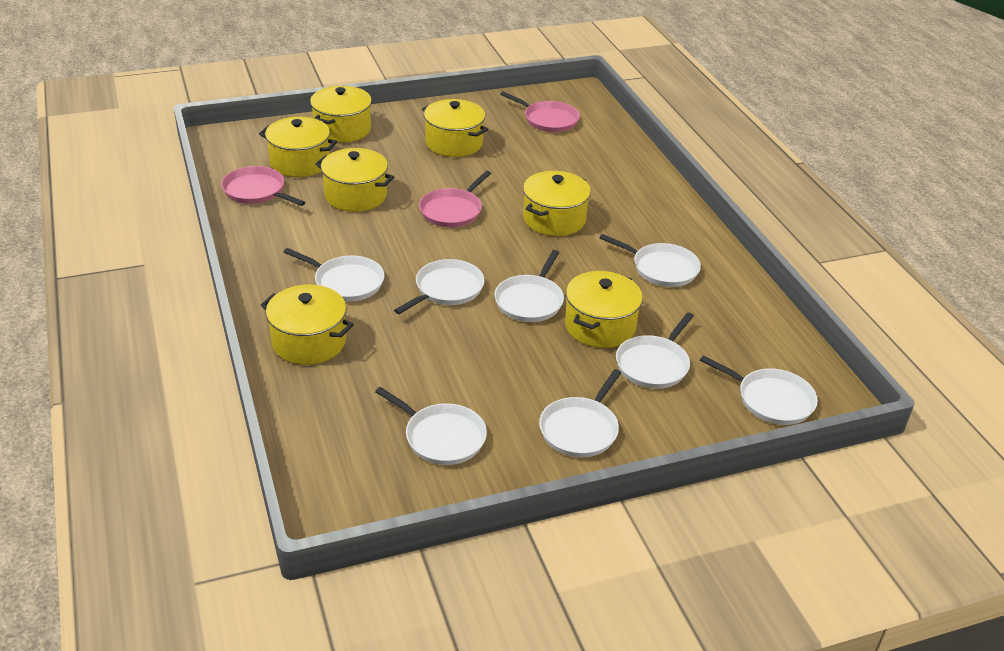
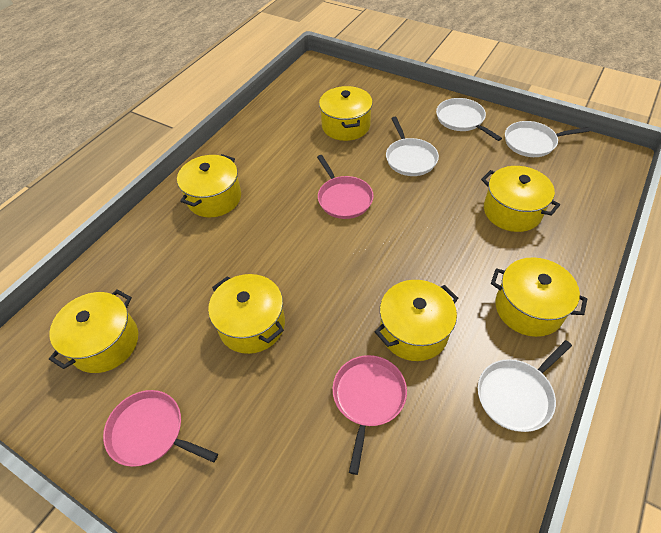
white pan: 8 -> 4

